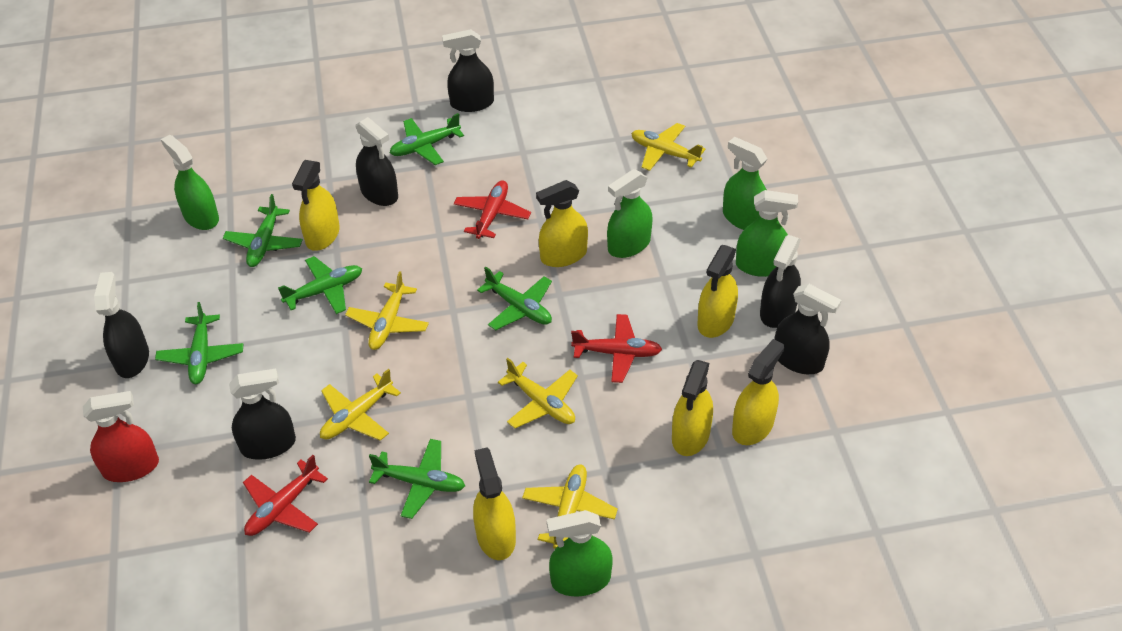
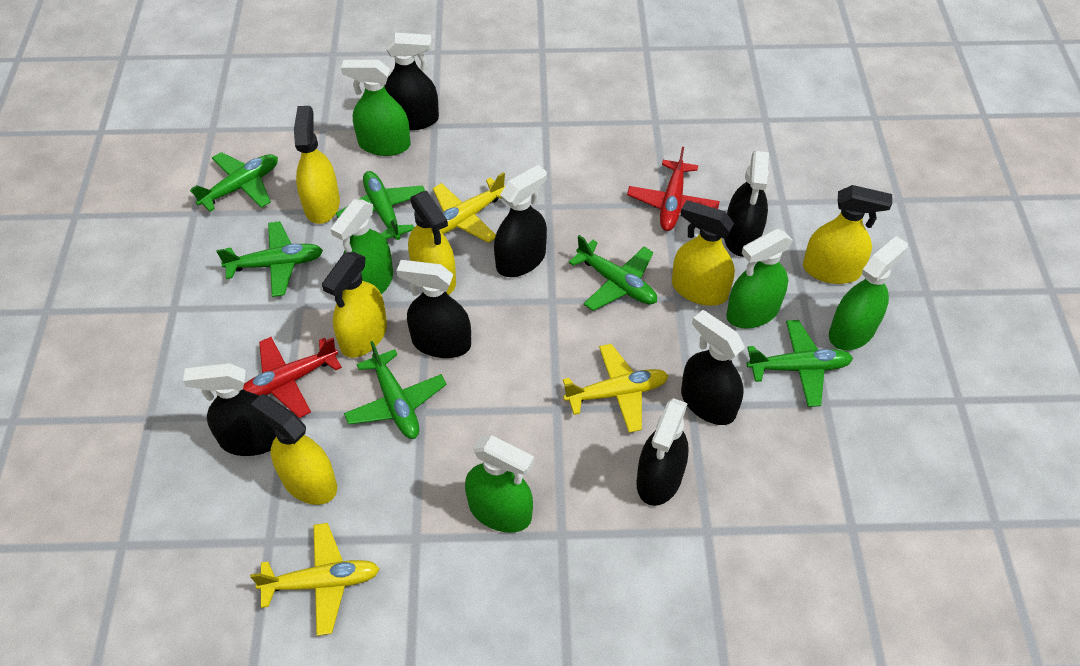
black spray bottle: 6 -> 7
red plane: 3 -> 2
red spray bottle: 1 -> 0
yellow plane: 5 -> 3

